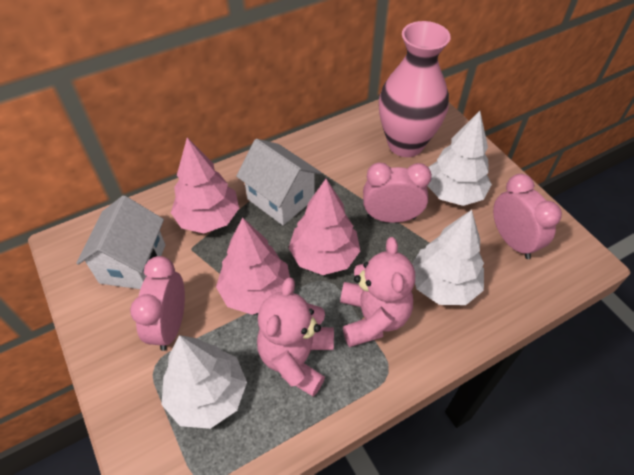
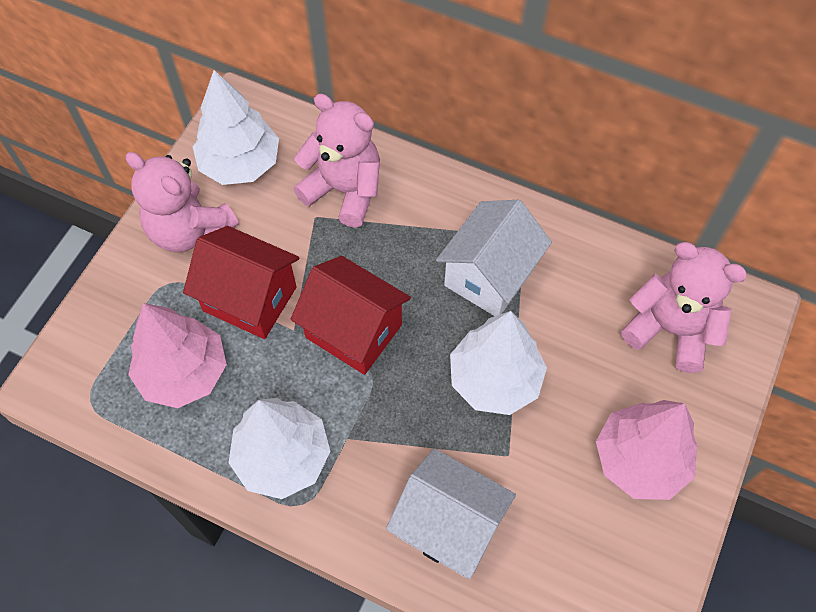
pink clock: 3 -> 0
pink teddy bear: 2 -> 3
pink tree: 3 -> 2
pink vase: 1 -> 0
red house: 0 -> 2

